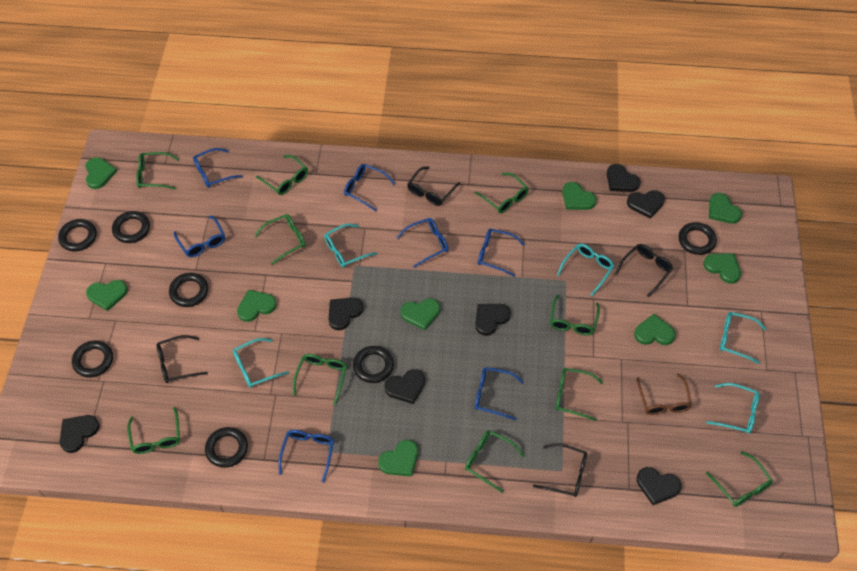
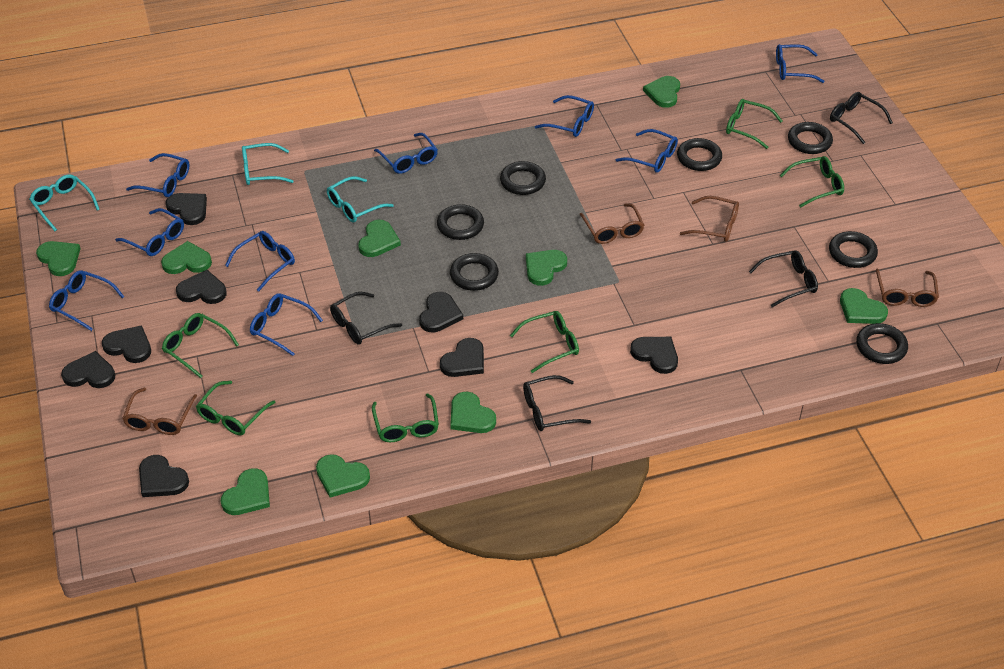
black heart: 7 -> 8
blue glasses: 7 -> 9
brown glasses: 1 -> 4
green glasses: 10 -> 6
turquoise glasses: 5 -> 3

